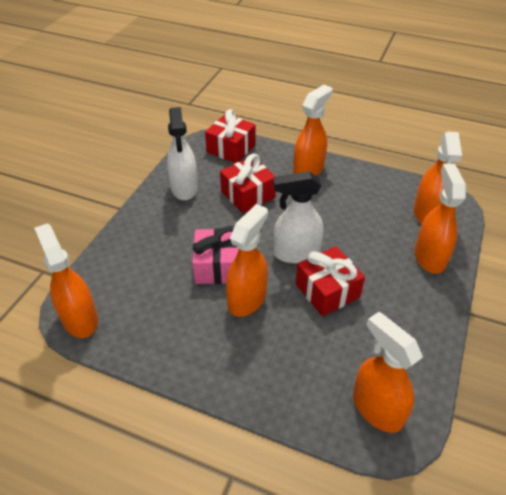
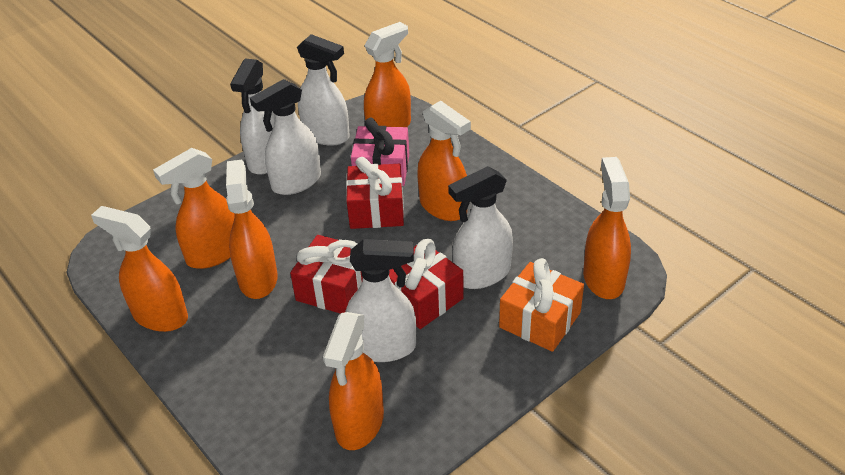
orange gift: 0 -> 1
orange spray bottle: 6 -> 7
white spray bottle: 2 -> 5

